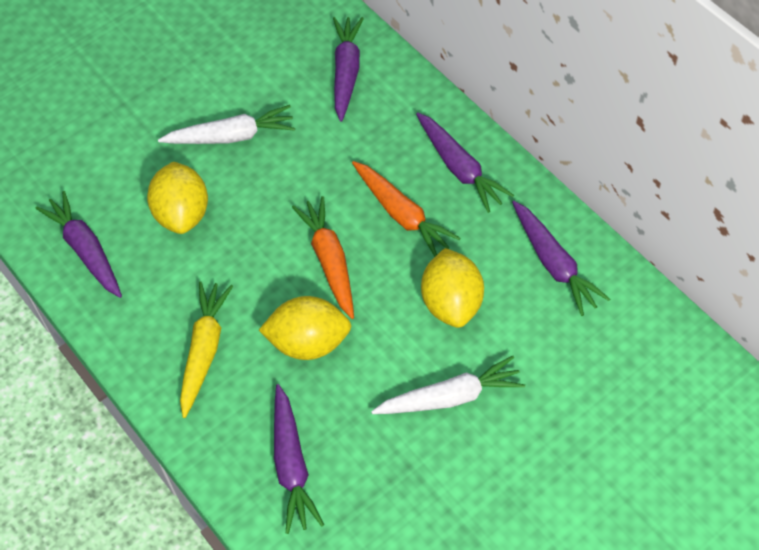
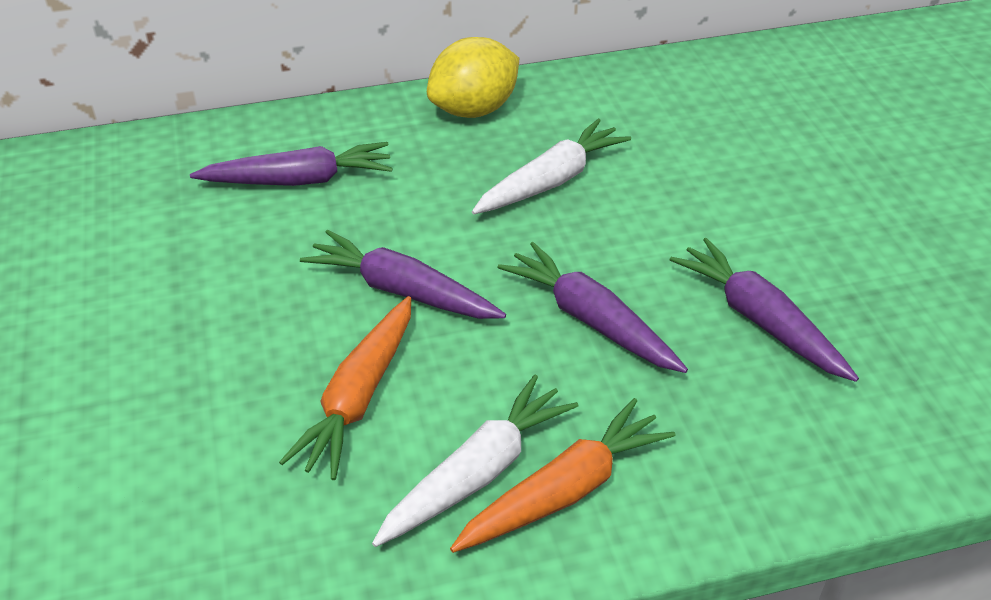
purple carrot: 5 -> 4
yellow carrot: 1 -> 0
yellow lemon: 3 -> 1

